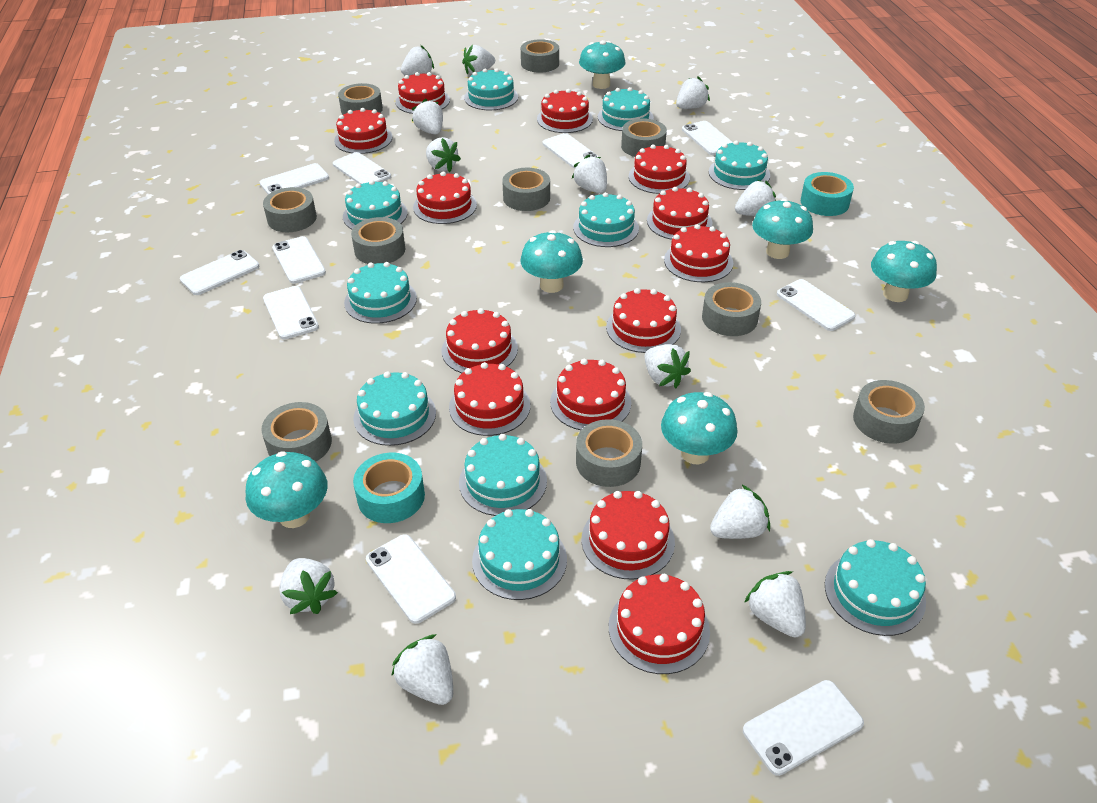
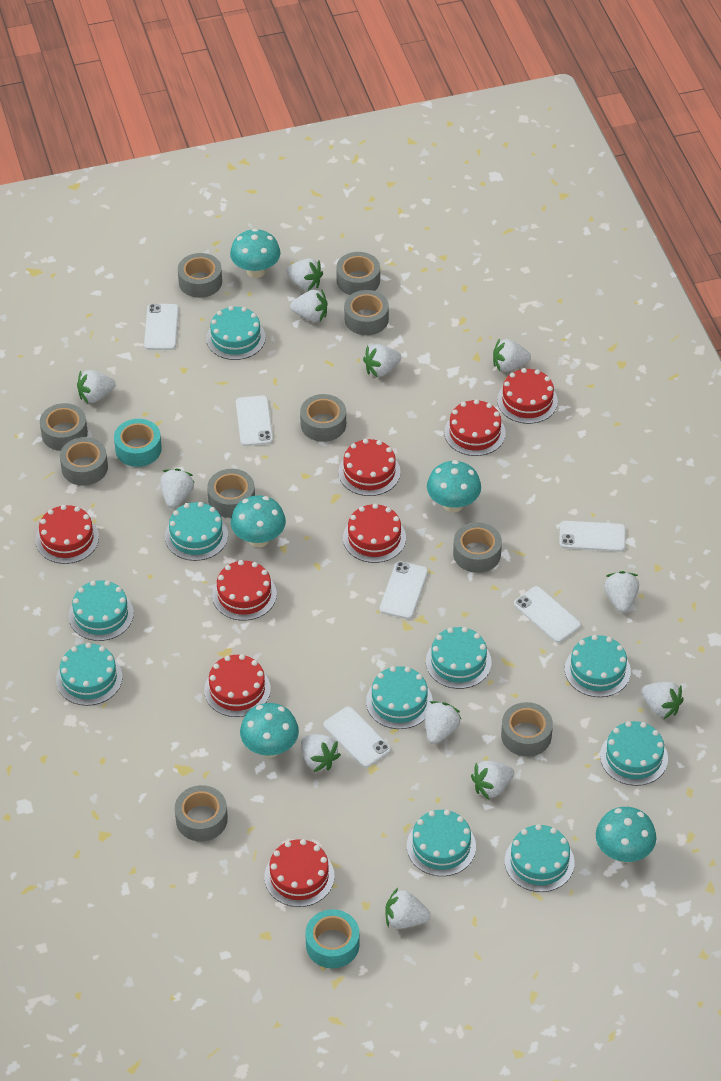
red cake: 13 -> 8
turquoise mushroom: 6 -> 5
white phone: 10 -> 6

